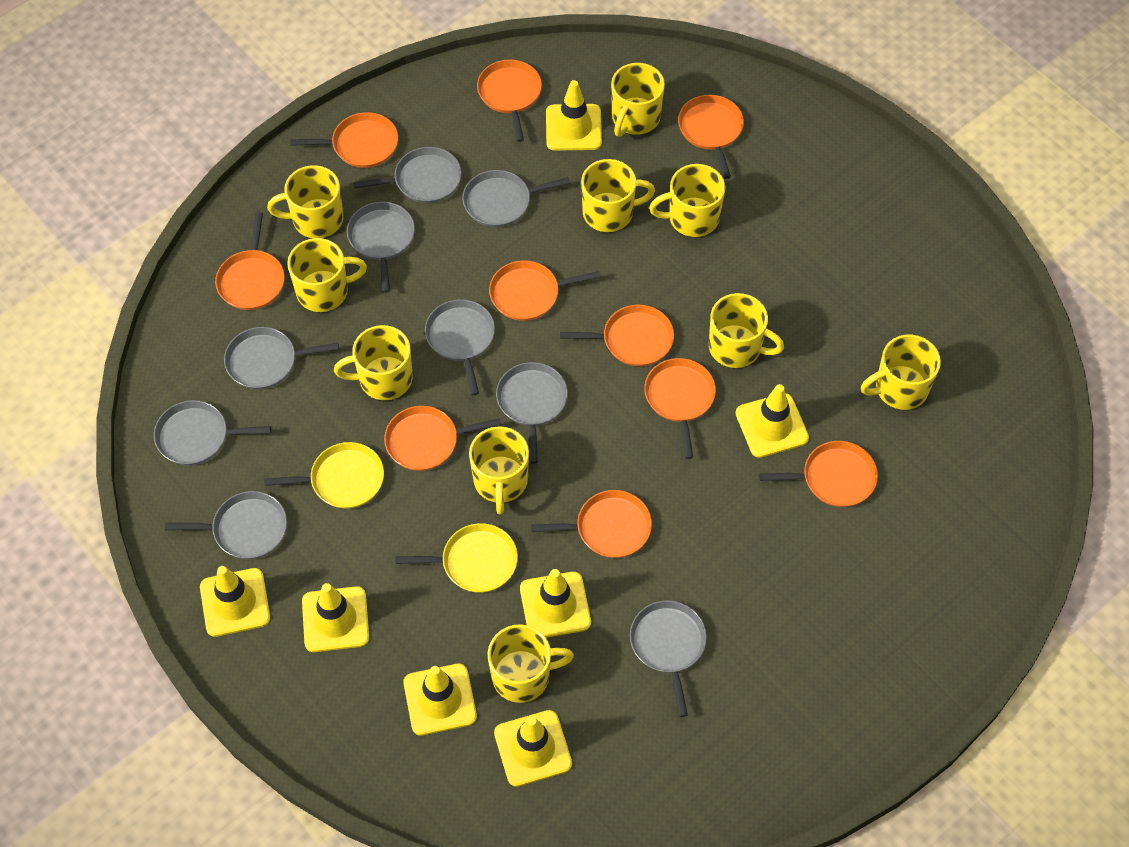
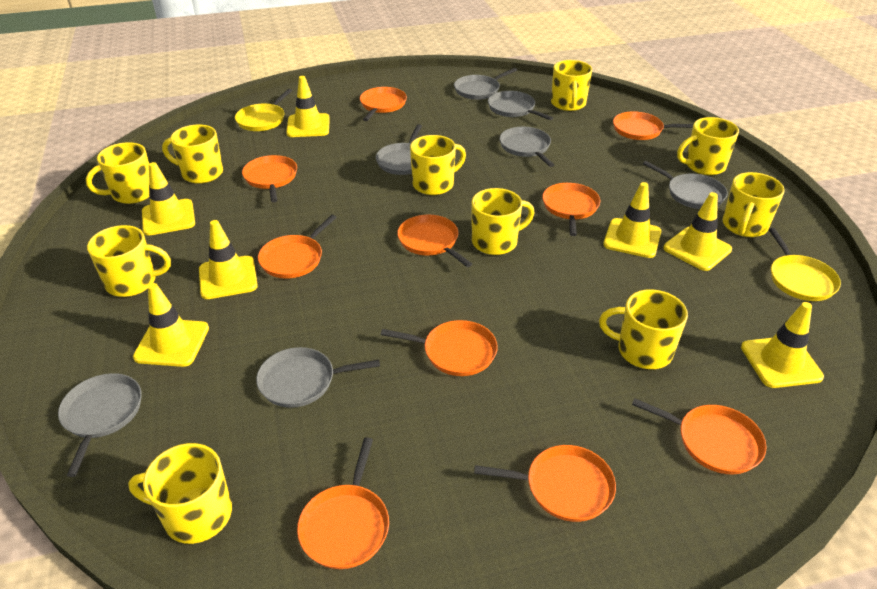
grey pan: 9 -> 7

